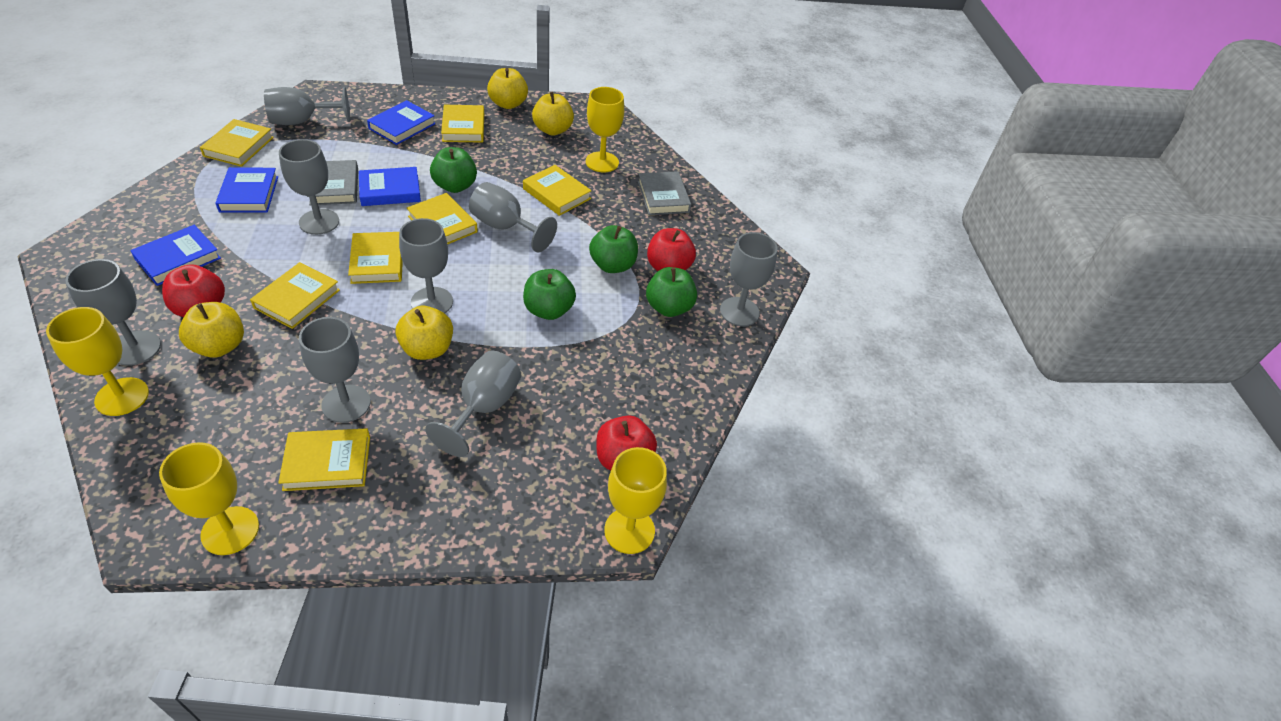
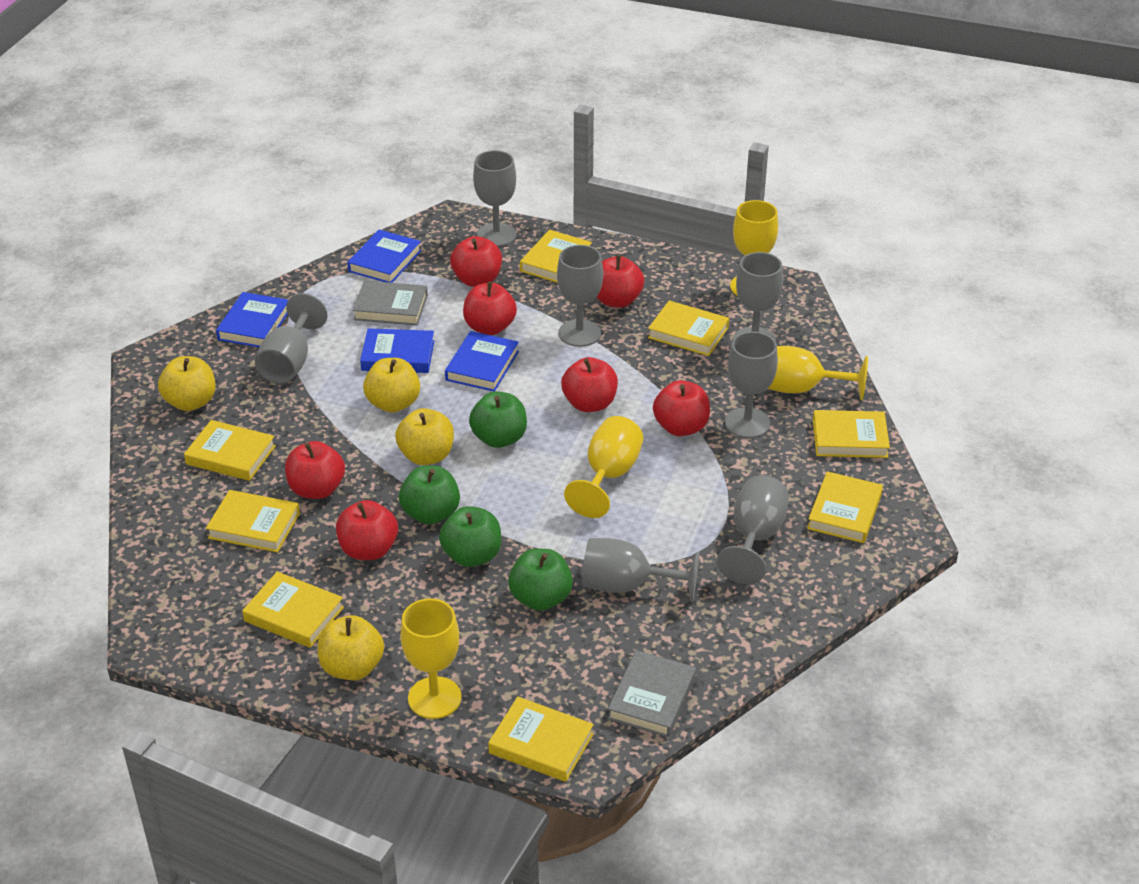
grey goblet: 8 -> 7
red apple: 3 -> 7
yellow book: 7 -> 8

